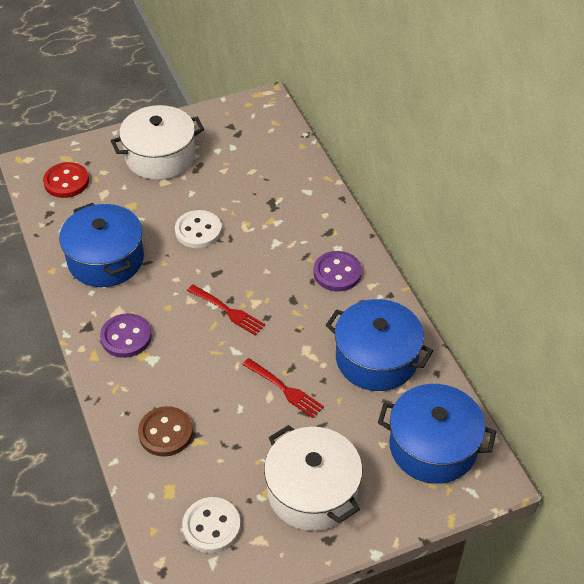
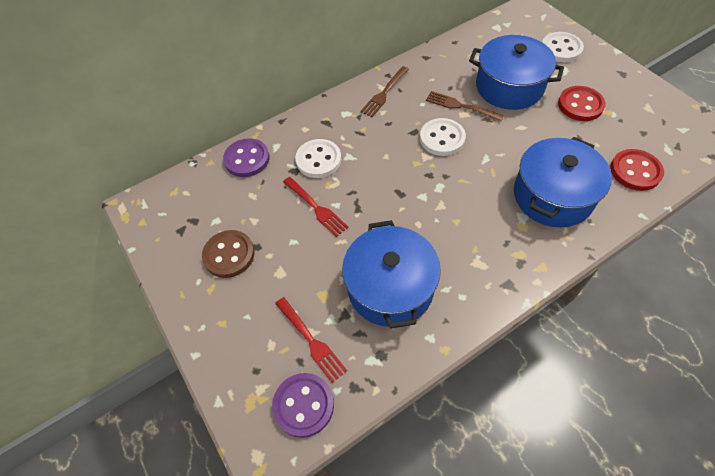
brown fork: 0 -> 2
red button: 1 -> 2
white button: 2 -> 3
white pot: 2 -> 0

